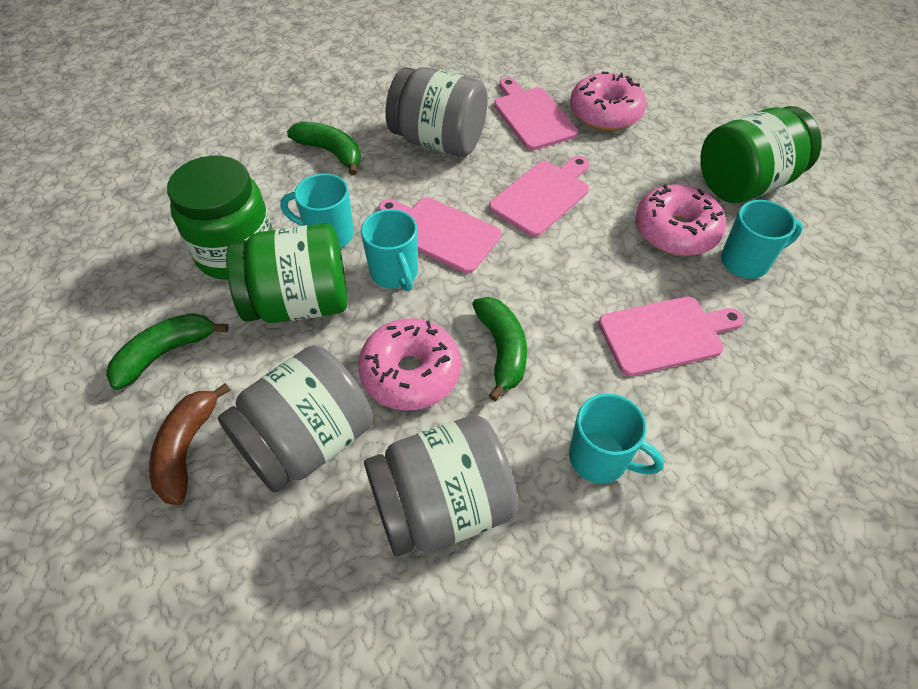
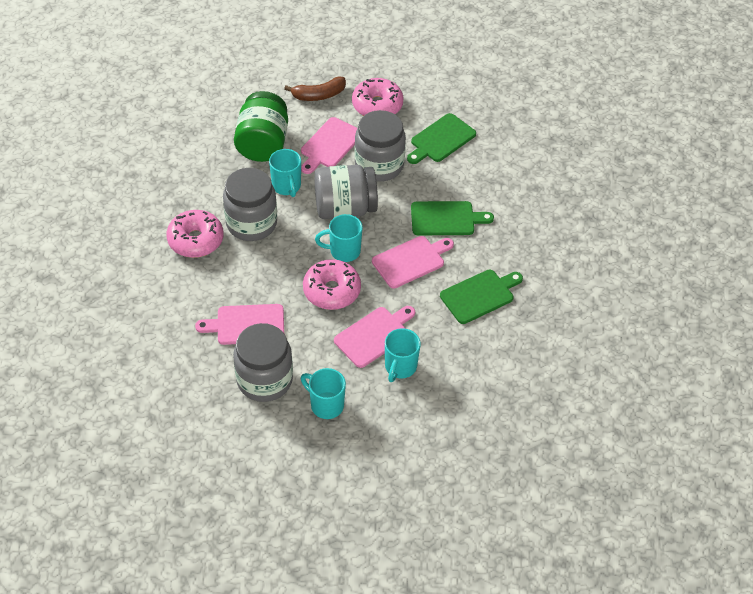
green banana: 3 -> 0
green cutting board: 0 -> 3
green jar: 3 -> 1
grey jar: 3 -> 4

